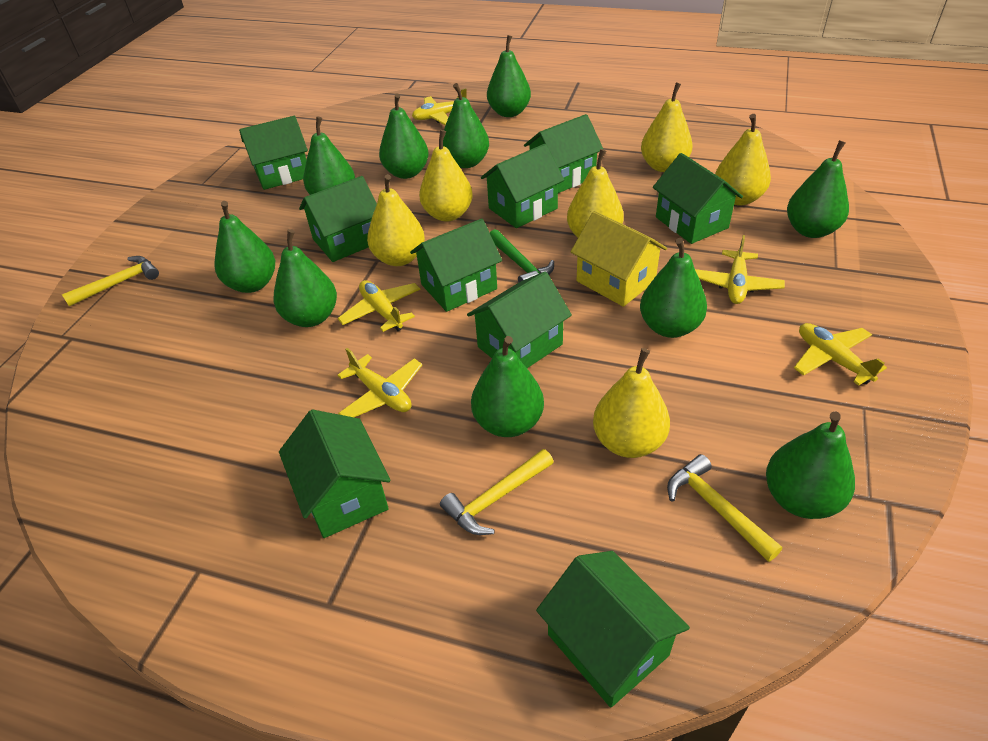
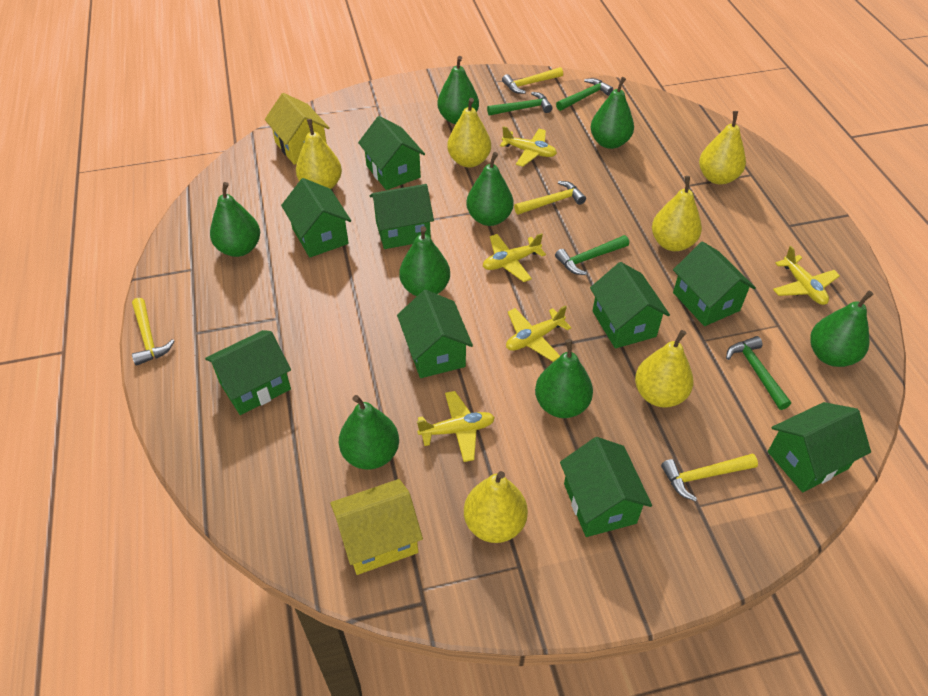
green hammer: 1 -> 4
green pear: 10 -> 8
yellow hammer: 3 -> 4
yellow house: 1 -> 2

